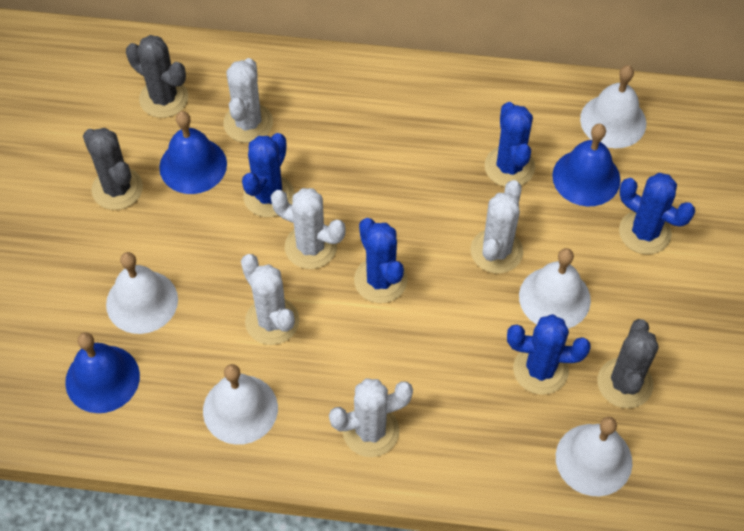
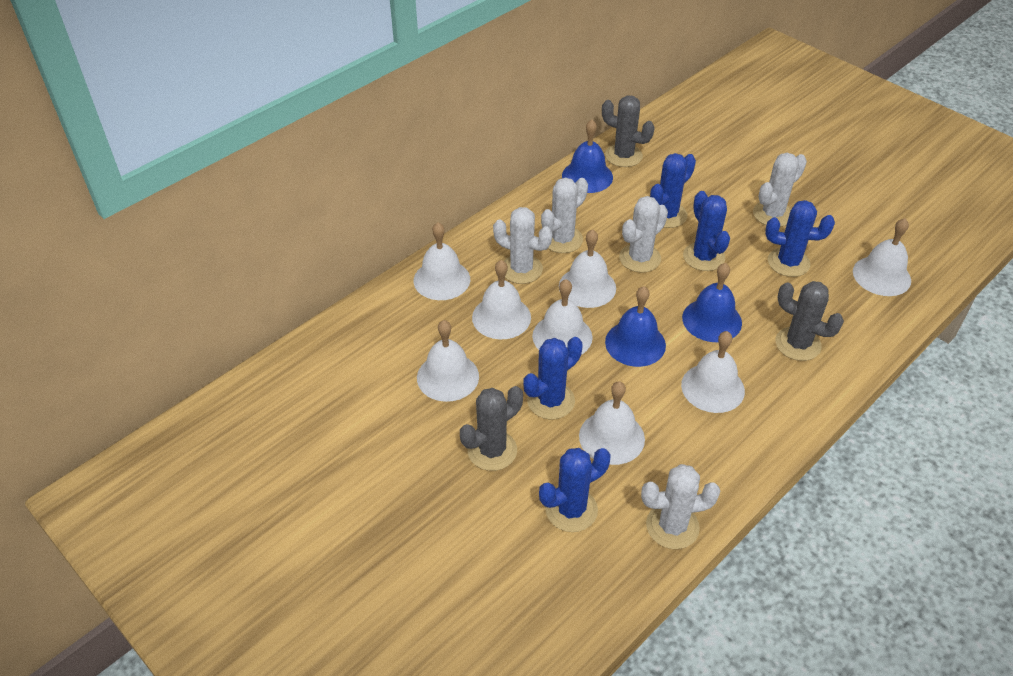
white bell: 5 -> 8

